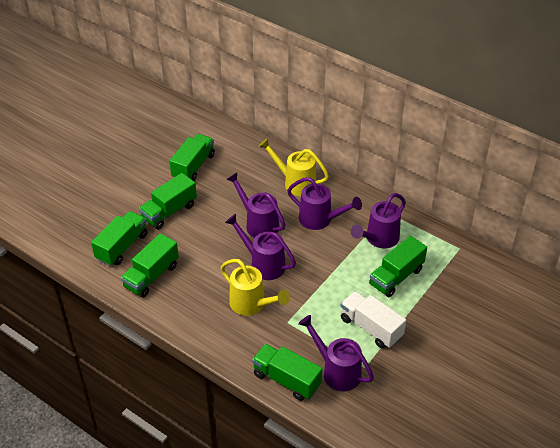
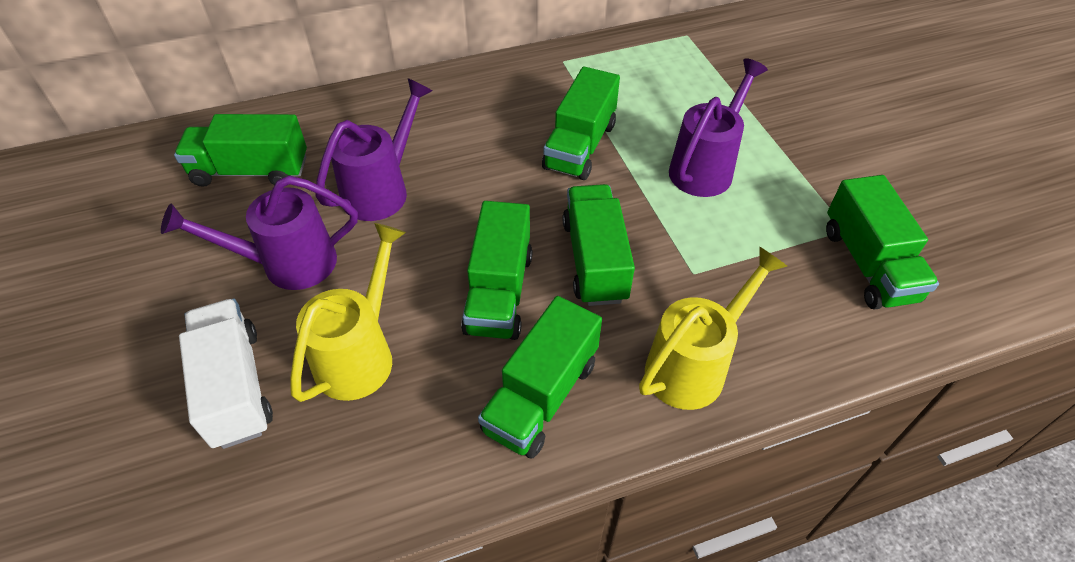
purple watering can: 5 -> 3

